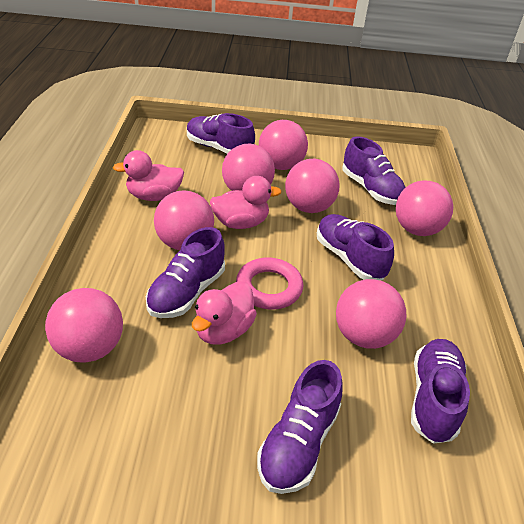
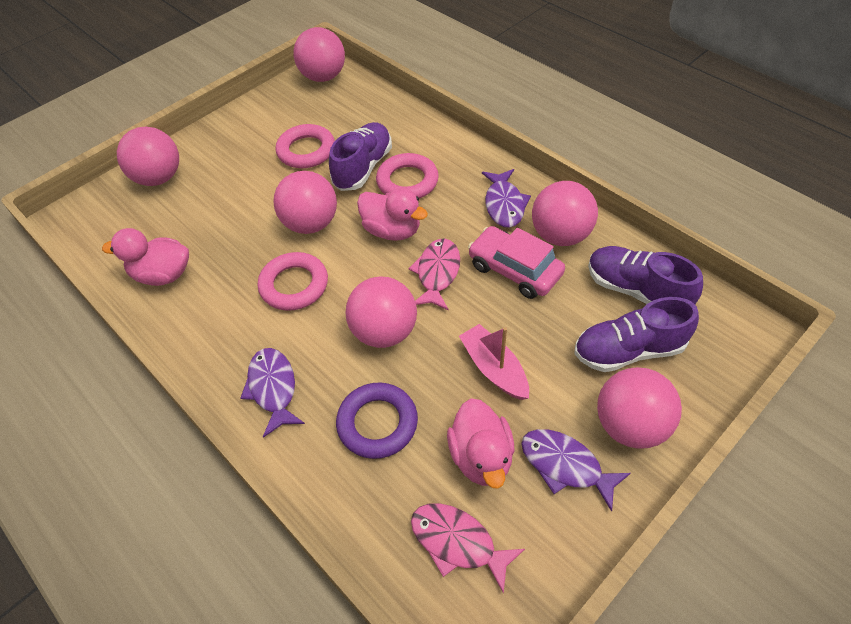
pink ball: 7 -> 6
pink boat: 0 -> 1
pink car: 0 -> 1
pink fish: 0 -> 2
pink ring: 1 -> 3
purple fish: 0 -> 3
purple ring: 0 -> 1
purple shoe: 6 -> 3

